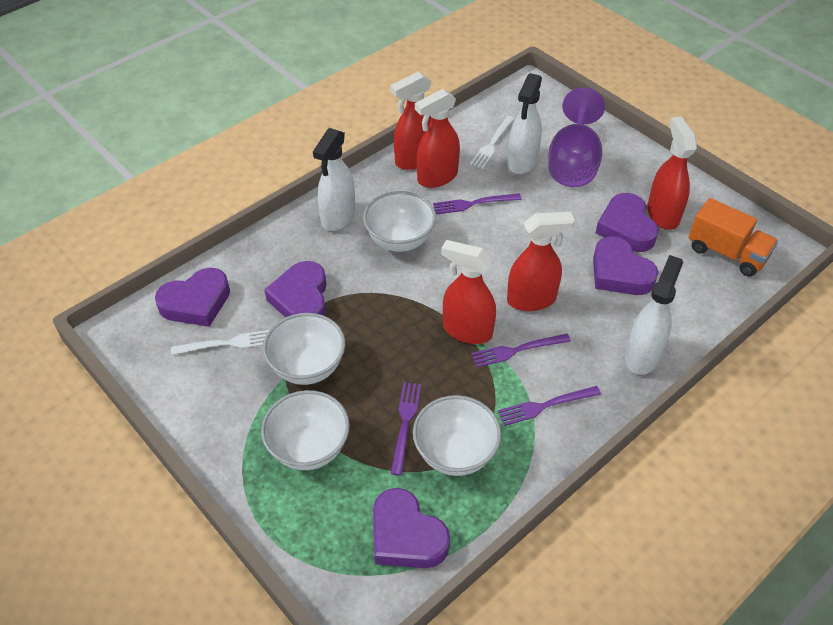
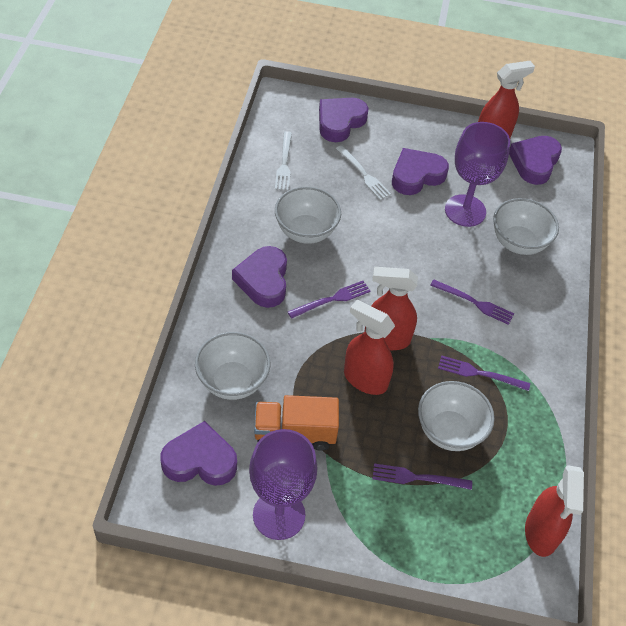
purple goblet: 1 -> 2
red spray bottle: 5 -> 4
white spray bottle: 3 -> 0

